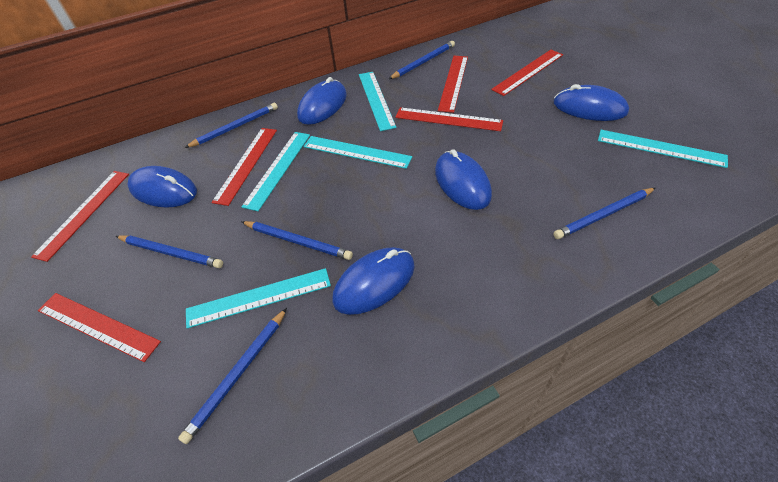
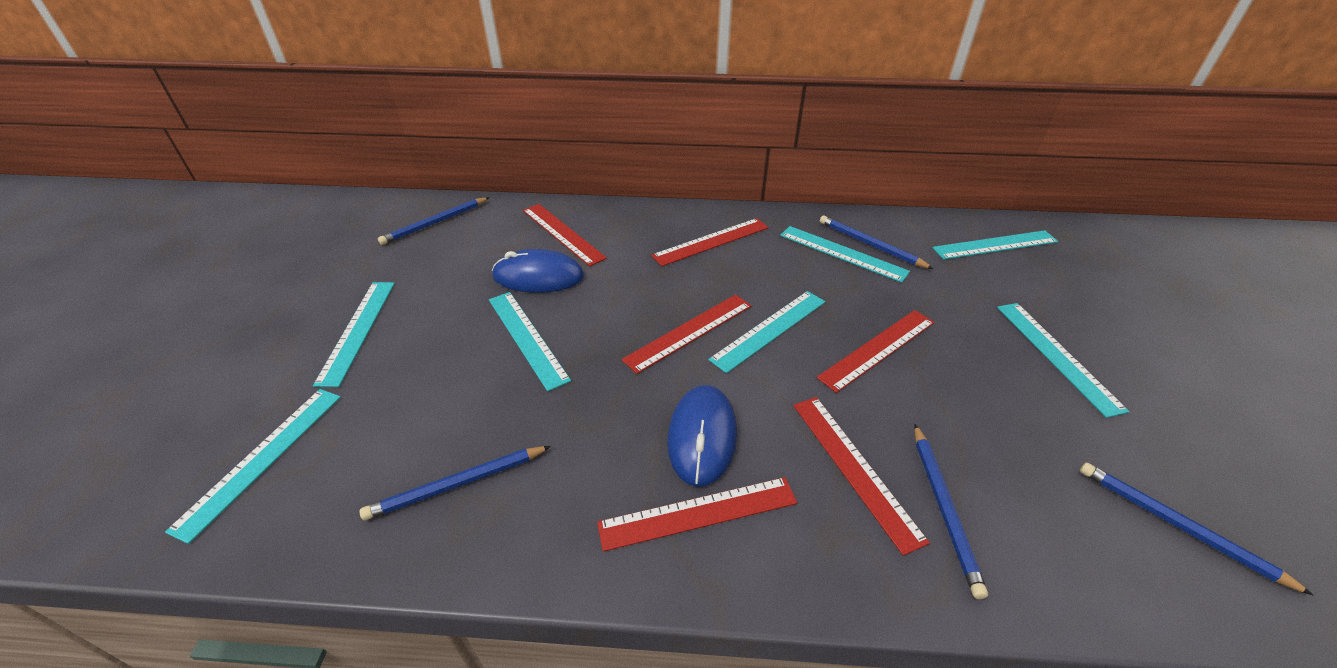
blue mouse: 5 -> 2
blue pencil: 6 -> 5
turquoise ruler: 5 -> 7

